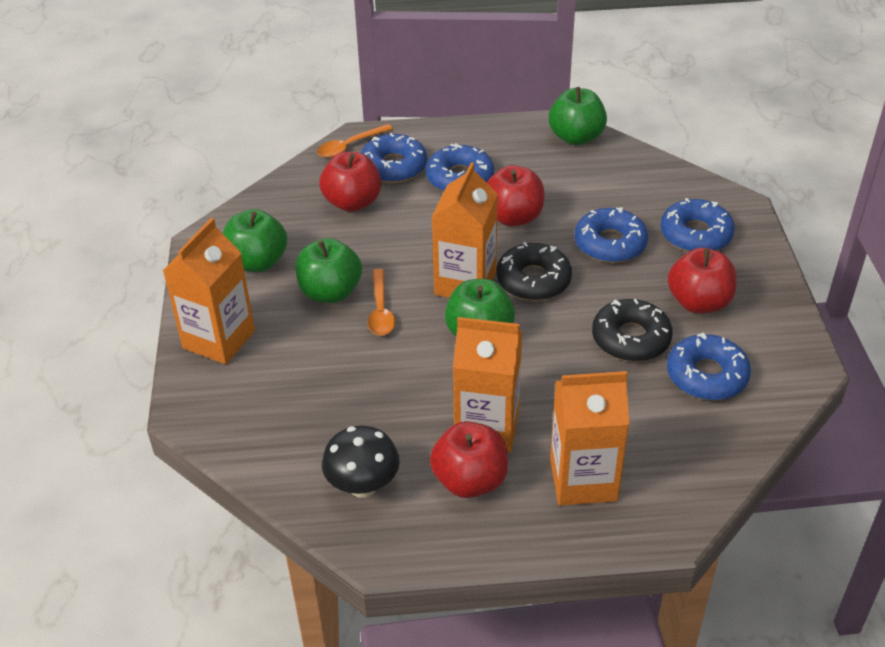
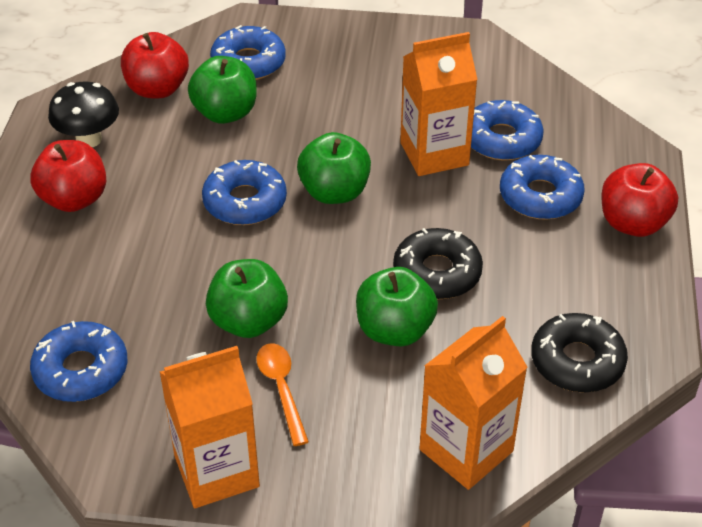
orange carton: 4 -> 3
orange spoon: 2 -> 1
red apple: 4 -> 3

